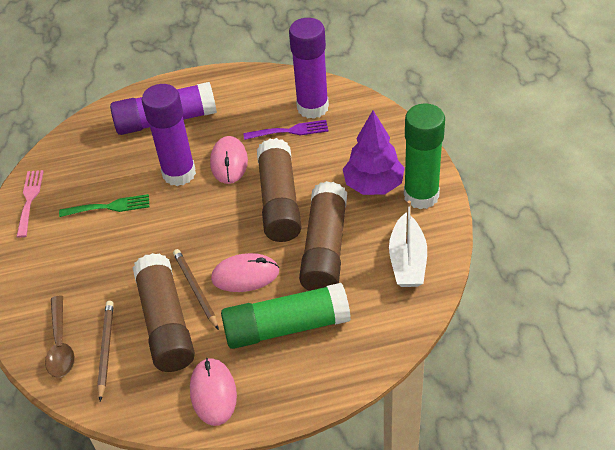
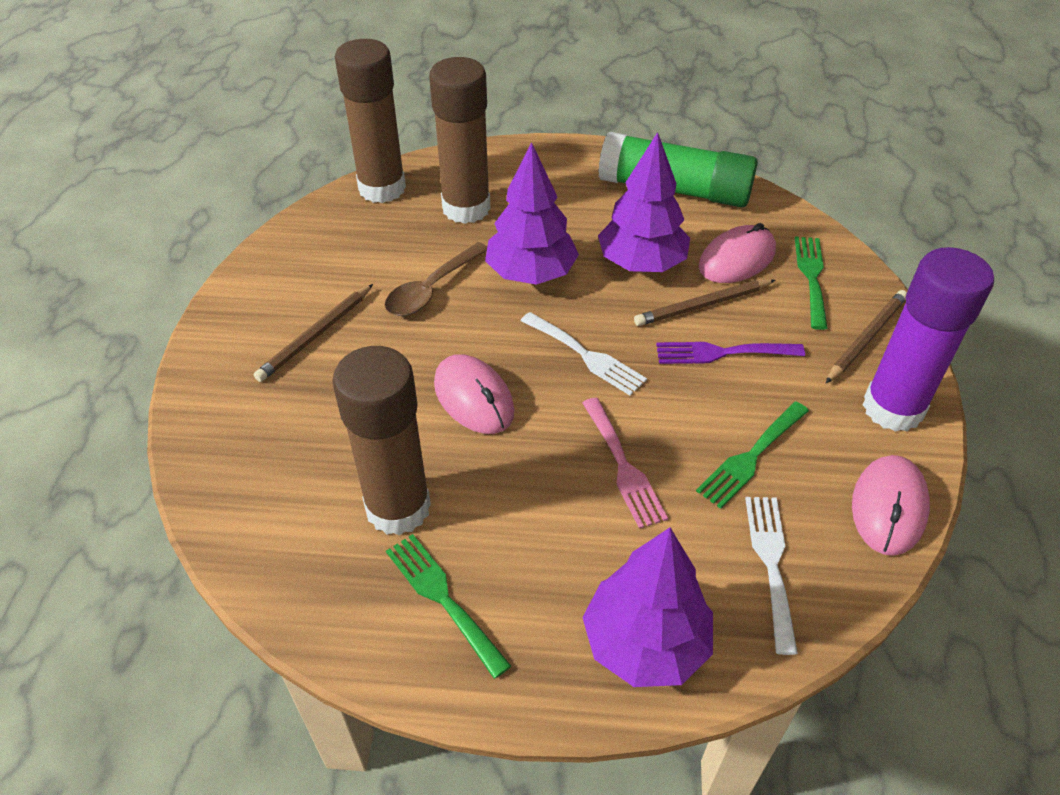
brown pencil: 2 -> 3
green fork: 1 -> 3
green glue stick: 2 -> 1
purple glue stick: 3 -> 1
purple tree: 1 -> 3
white boat: 1 -> 0
white fork: 0 -> 2

